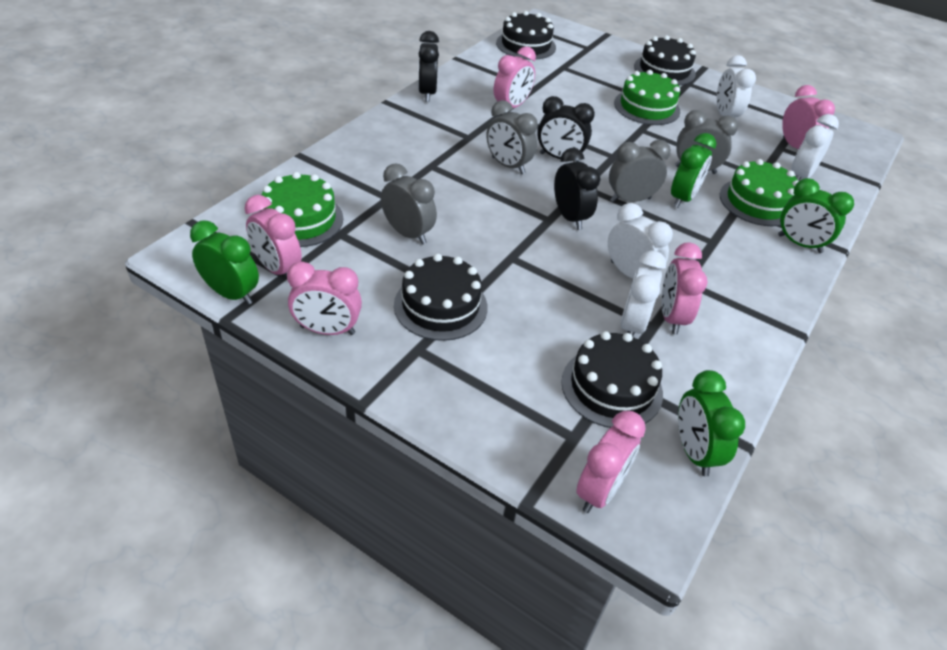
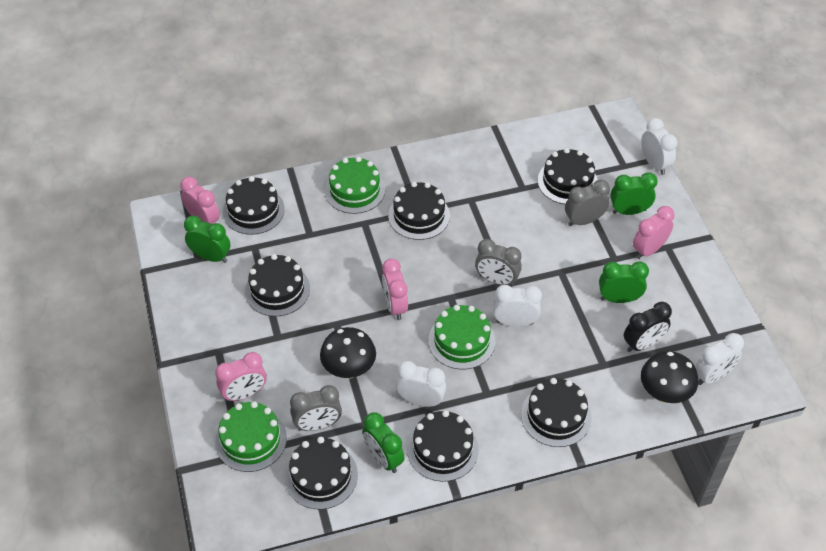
black cake: 4 -> 7
black clock: 3 -> 1
black mushroom: 0 -> 2
grey clock: 4 -> 3
pink clock: 6 -> 4

